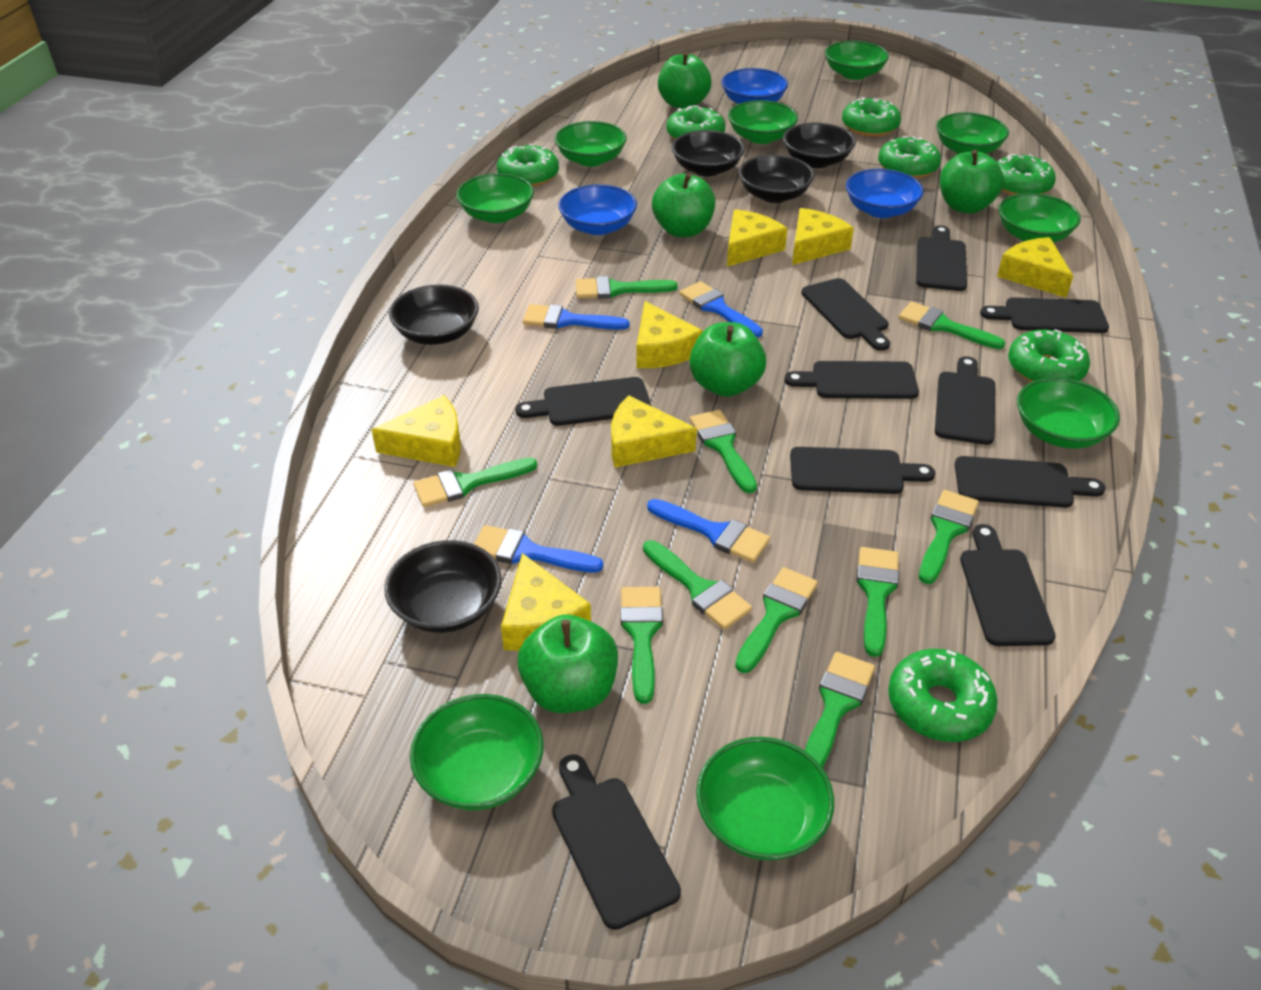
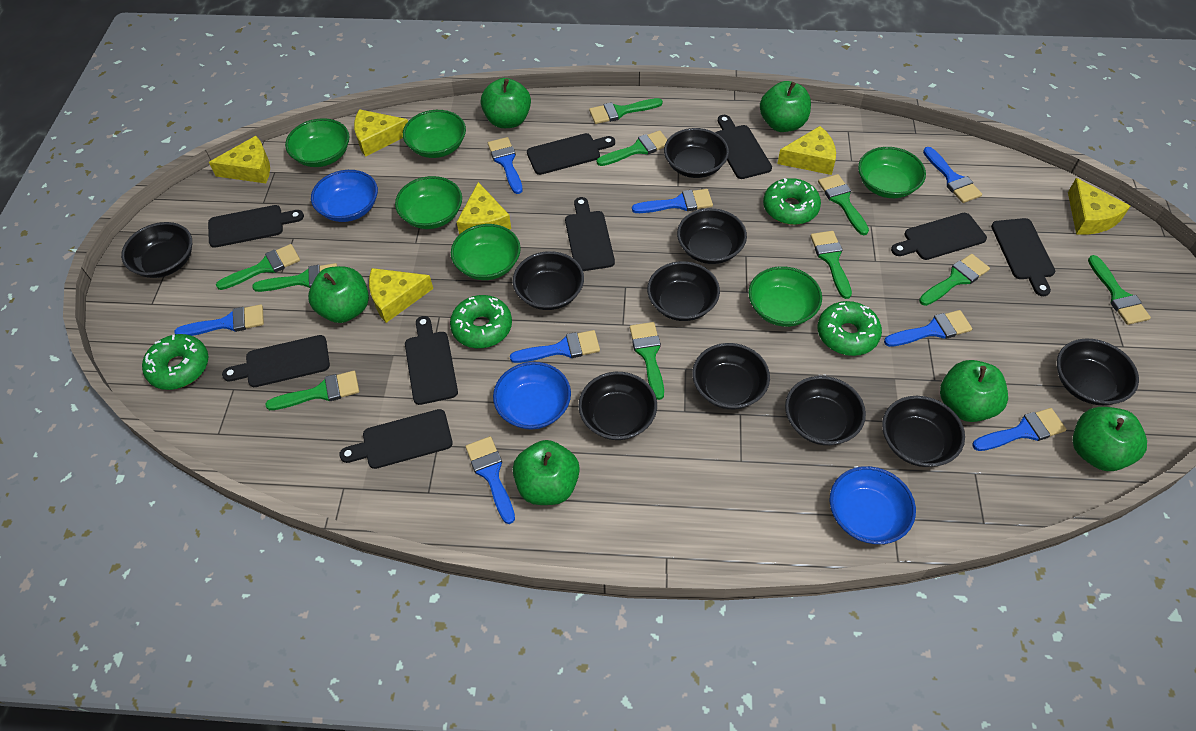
black bowl: 5 -> 10
black cutting board: 10 -> 9
blue brush: 4 -> 8
green apple: 5 -> 6
green bowl: 9 -> 6
green donut: 7 -> 4
yellow cheese: 7 -> 6

